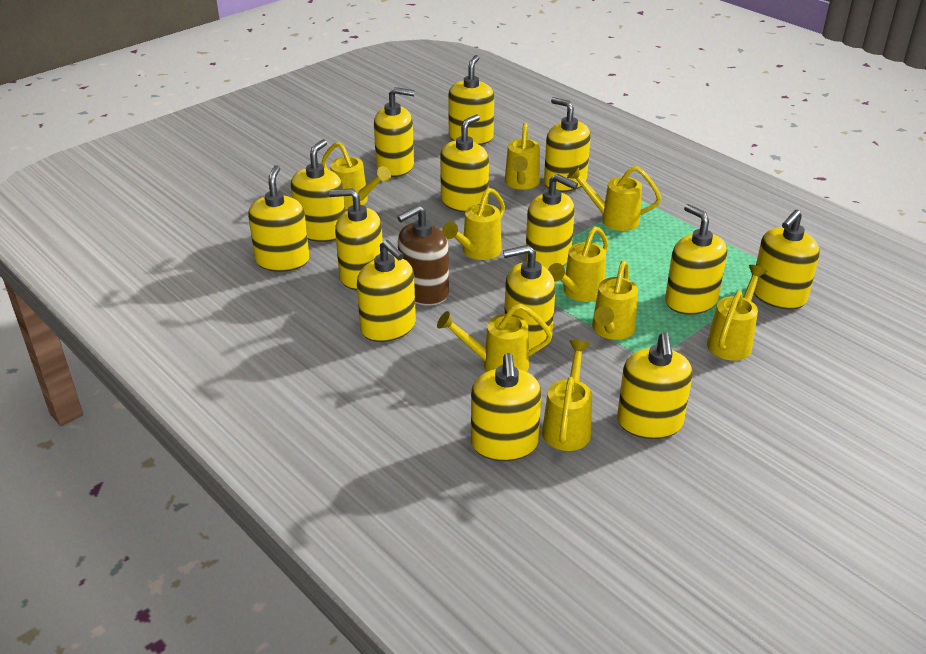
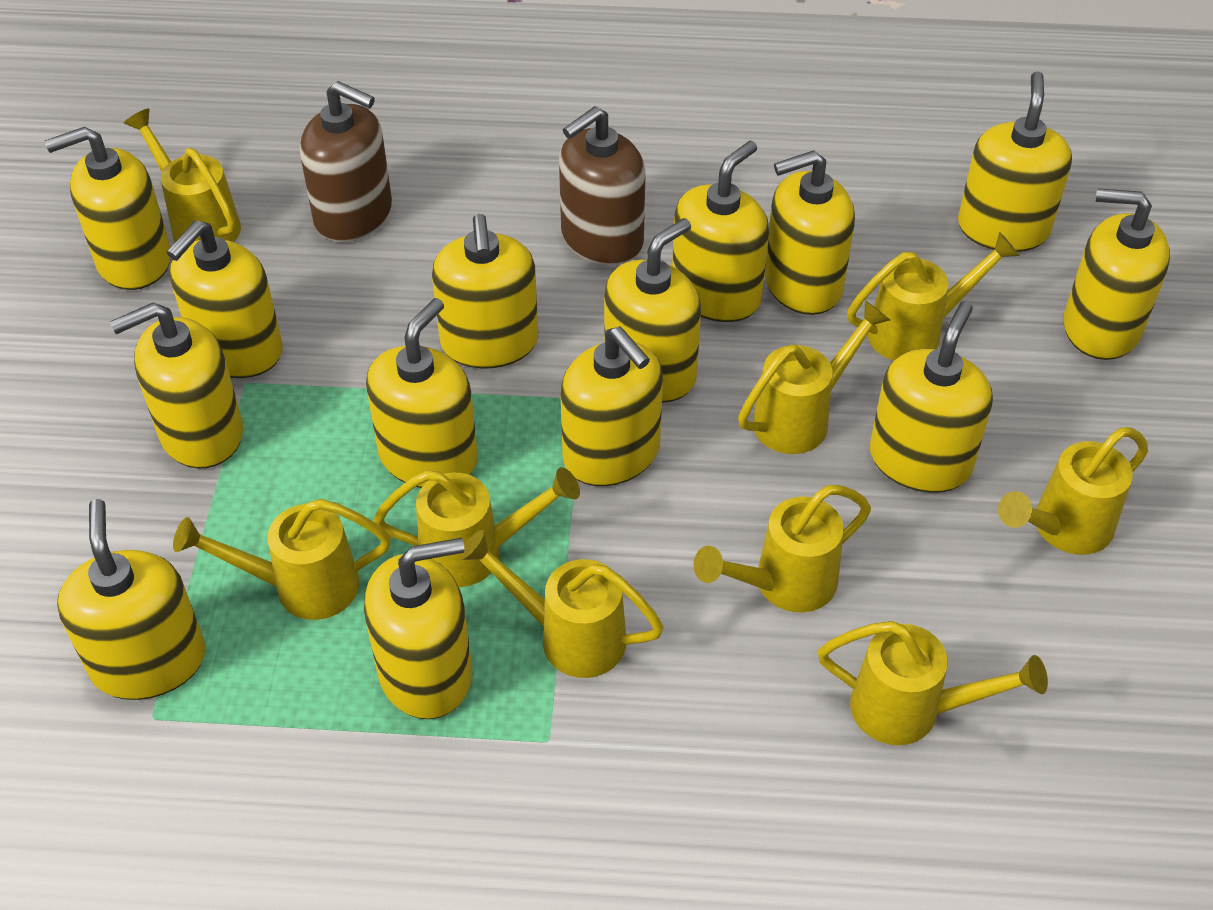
brown soap dispenser: 1 -> 2

